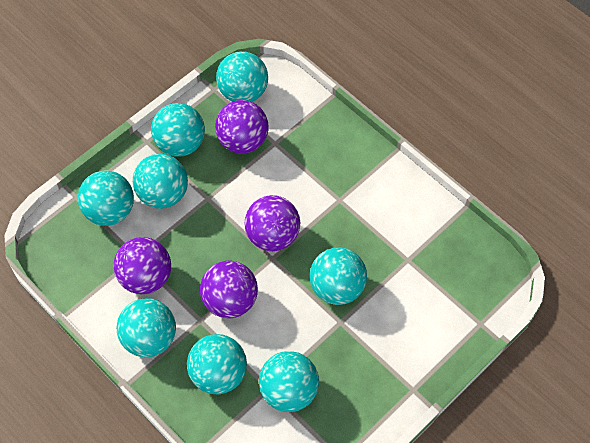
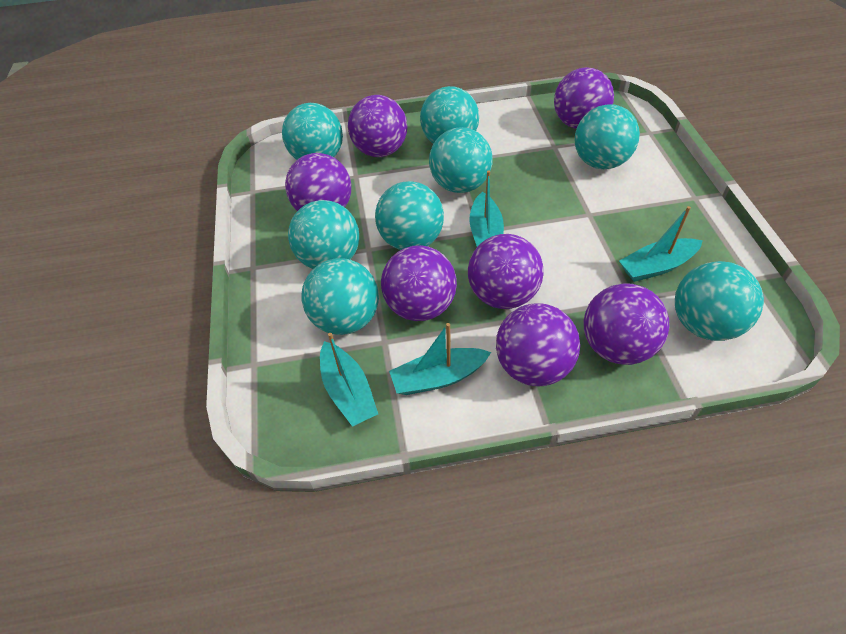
purple ball: 4 -> 7
turquoise boat: 0 -> 4

